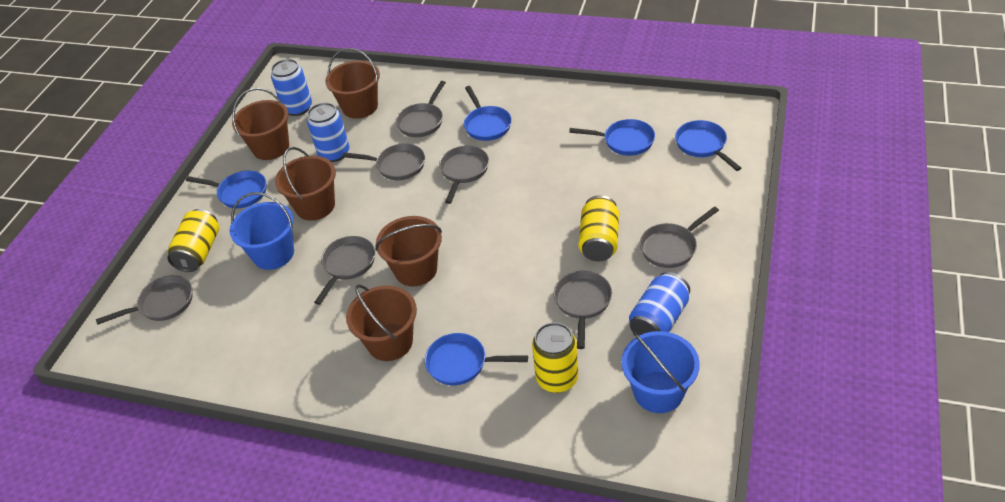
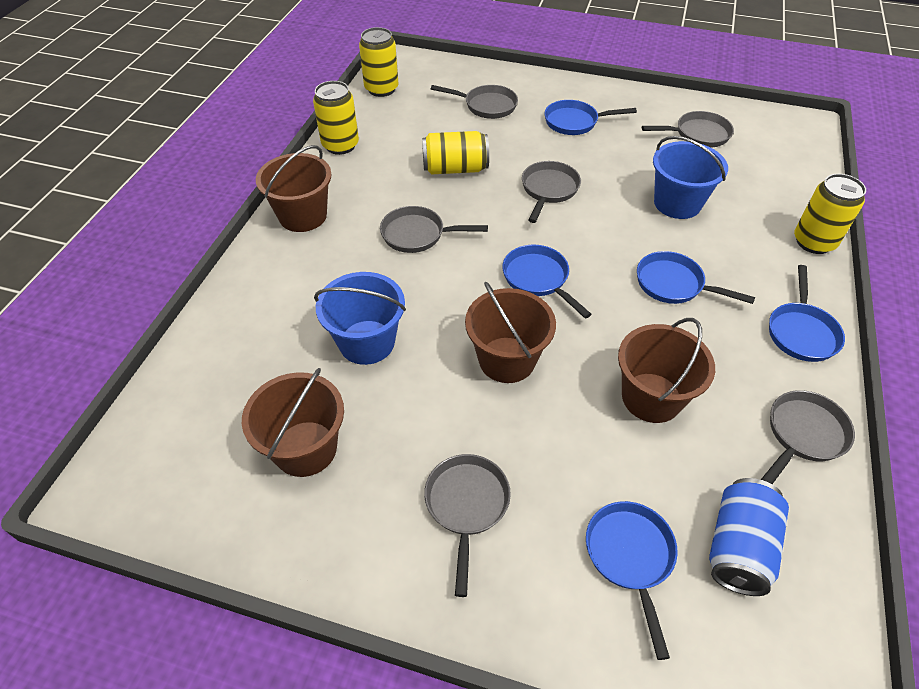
blue can: 3 -> 1
brown bucket: 5 -> 4
grey pan: 7 -> 6
yellow can: 3 -> 4

